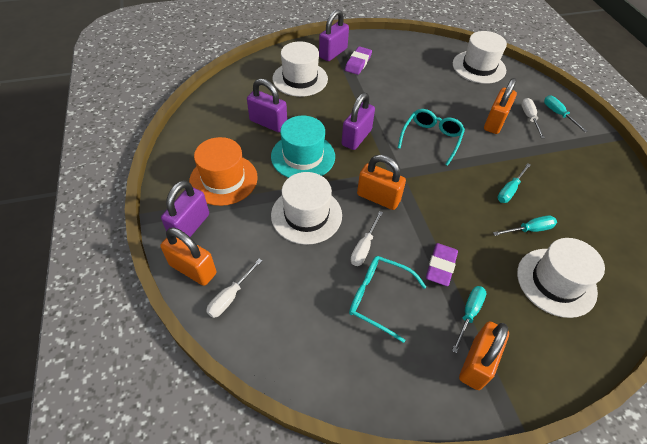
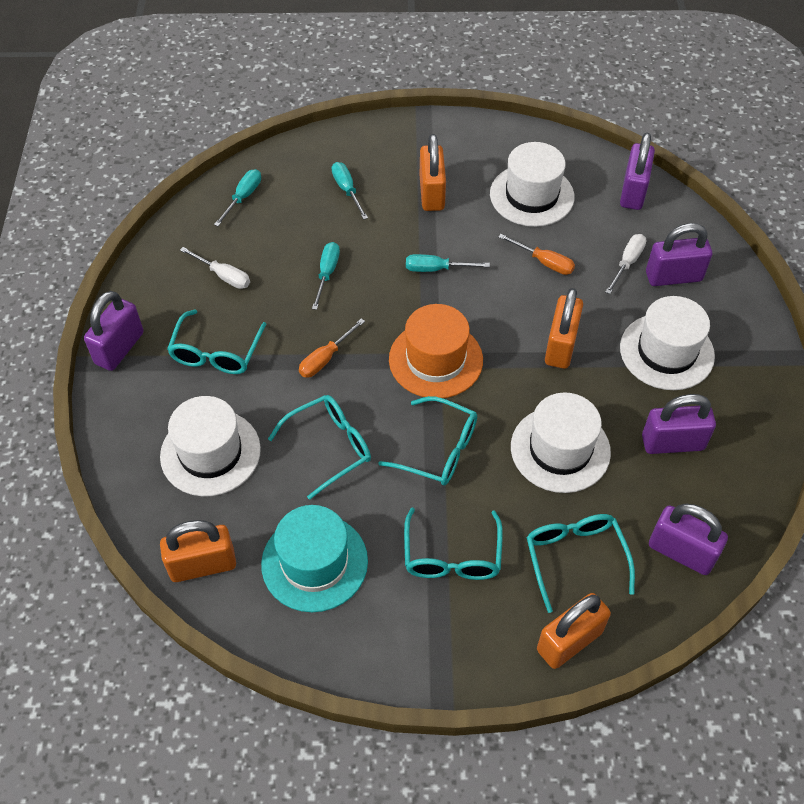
orange screwdriver: 0 -> 2
purple eraser: 2 -> 0
purple padlock: 4 -> 5
turquoise glasses: 2 -> 5
white screwdriver: 3 -> 2

